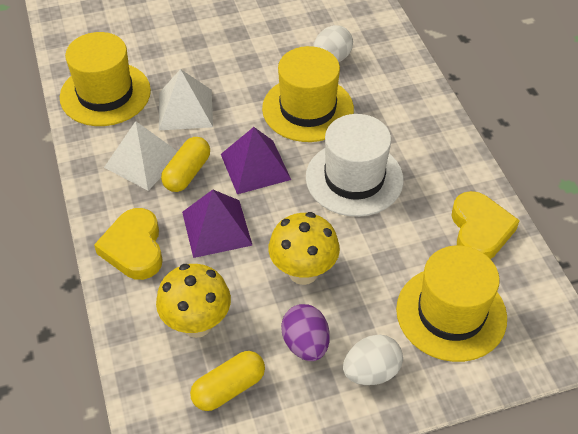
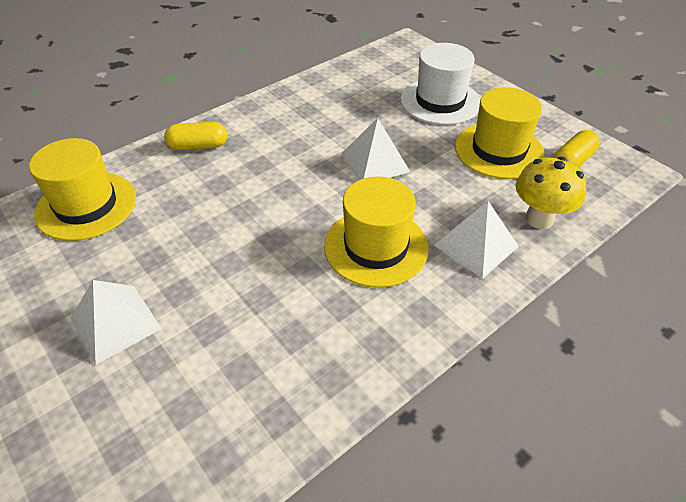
purple egg: 1 -> 0
purple pyramid: 2 -> 0
white egg: 2 -> 0
white pyramid: 2 -> 3
yellow heart: 2 -> 0
yellow mushroom: 2 -> 1

